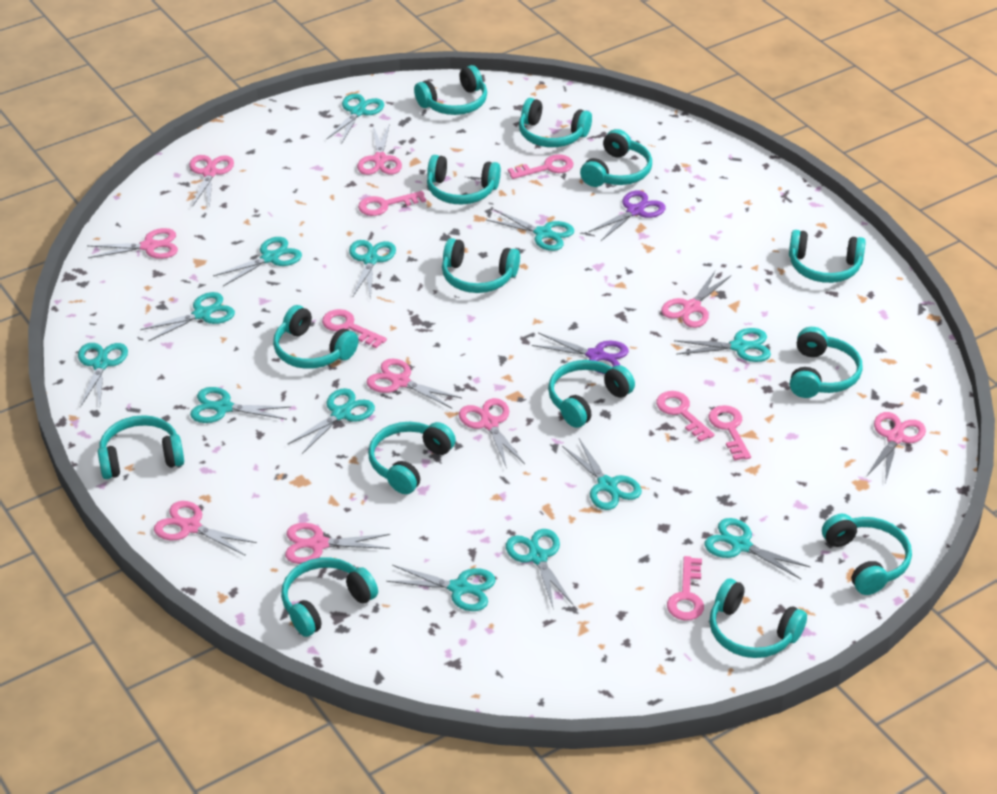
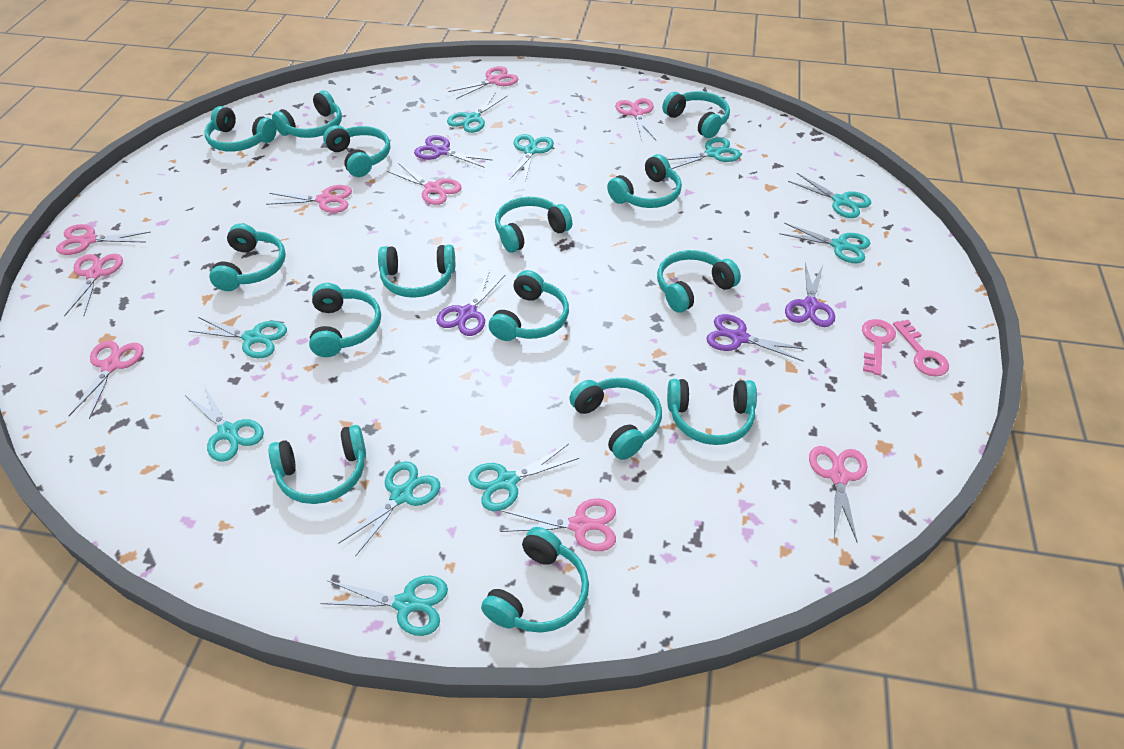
pink key: 6 -> 2
purple scissors: 2 -> 4
turquoise headphones: 14 -> 15
turquoise scissors: 13 -> 10

